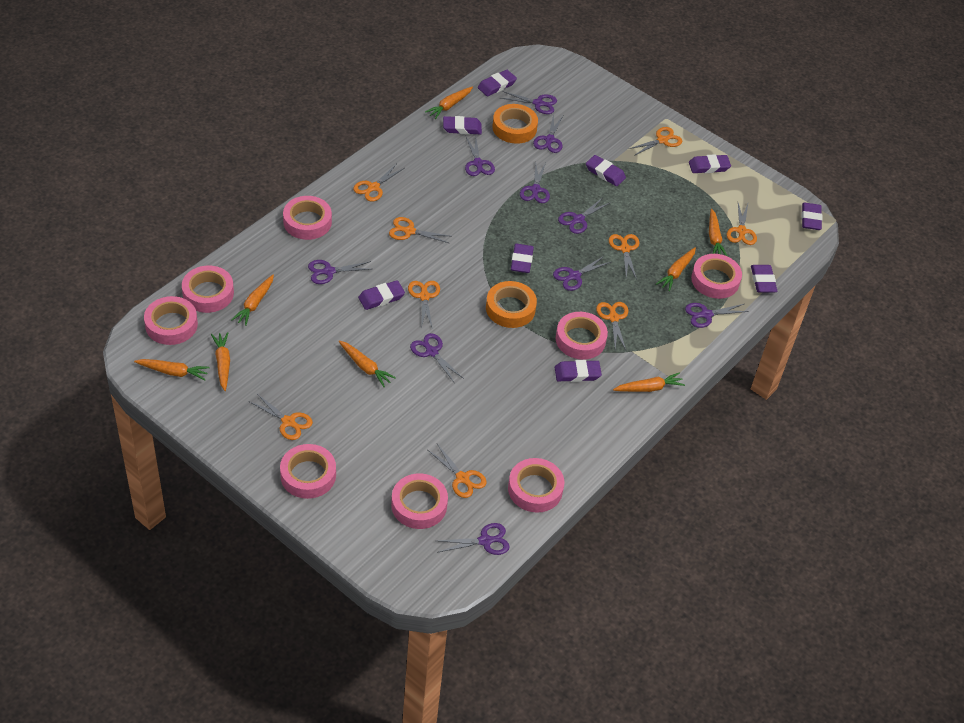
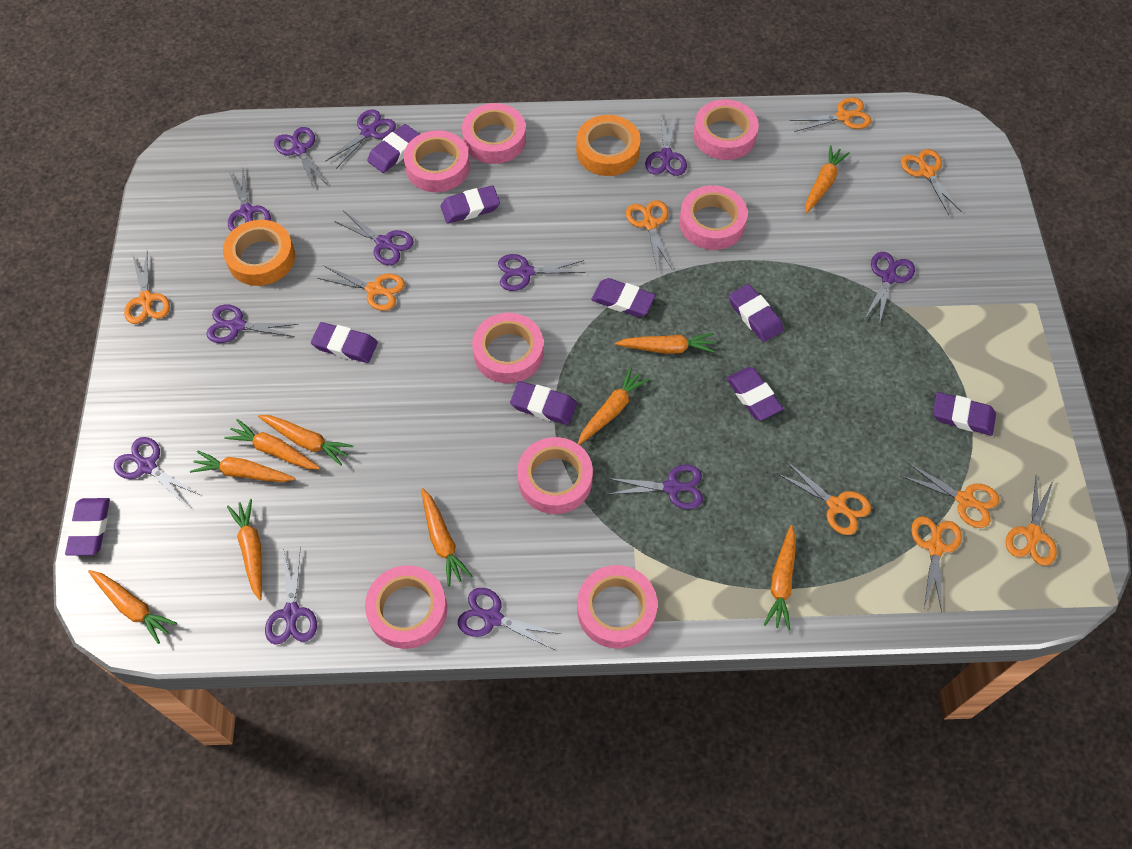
orange carrot: 8 -> 10
purple scissors: 10 -> 12

